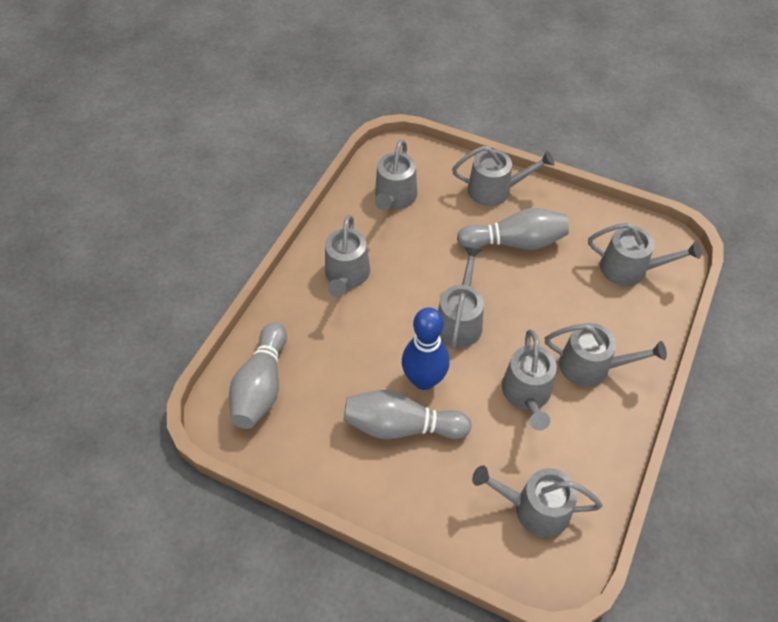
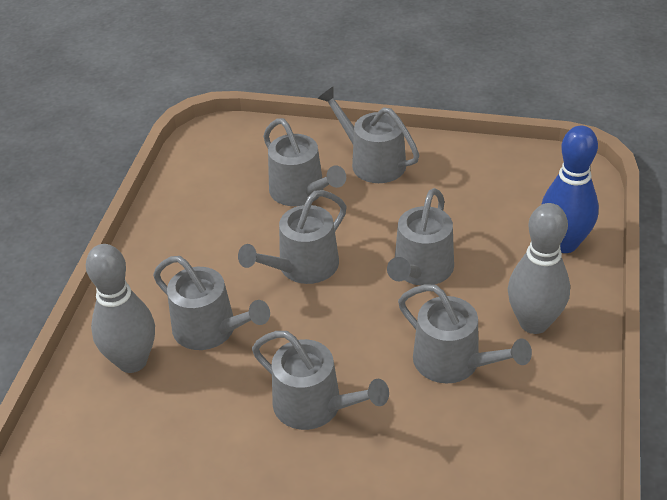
grey bowling pin: 3 -> 2
grey watering can: 8 -> 7

